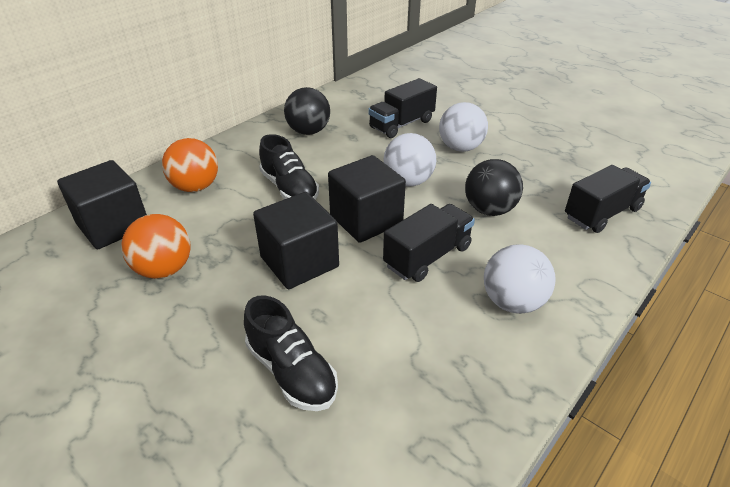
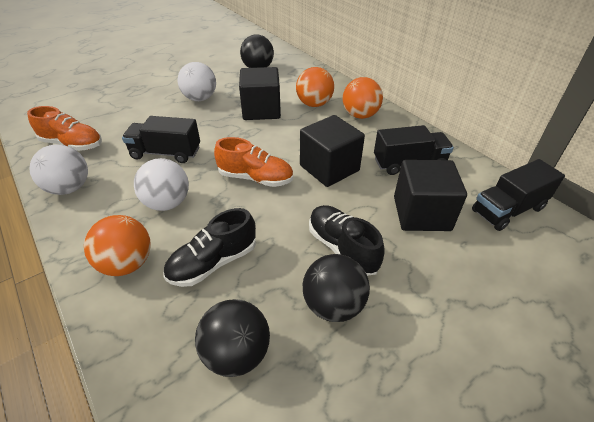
black ball: 2 -> 3
orange ball: 2 -> 3
orange shoe: 0 -> 2

